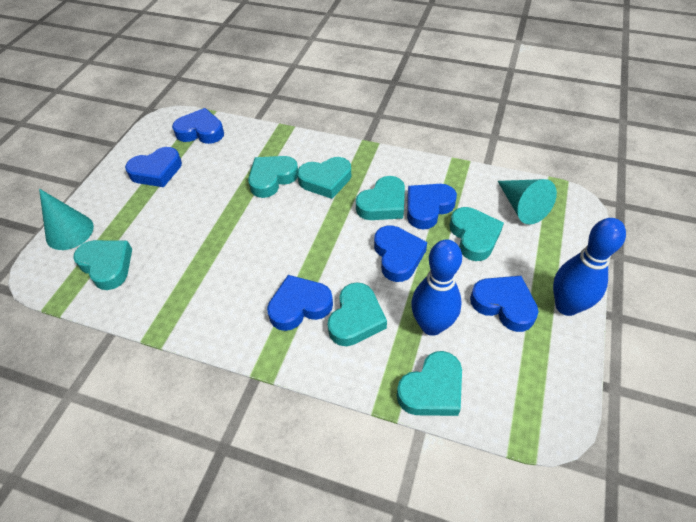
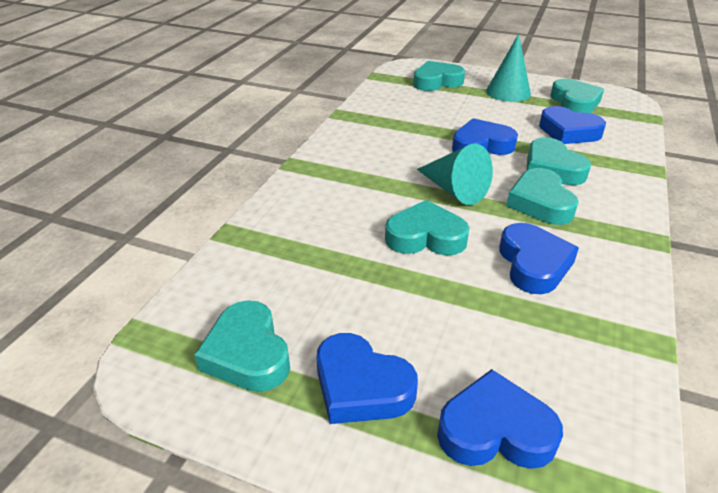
blue bowling pin: 2 -> 0
blue heart: 6 -> 5
turquoise heart: 7 -> 6

